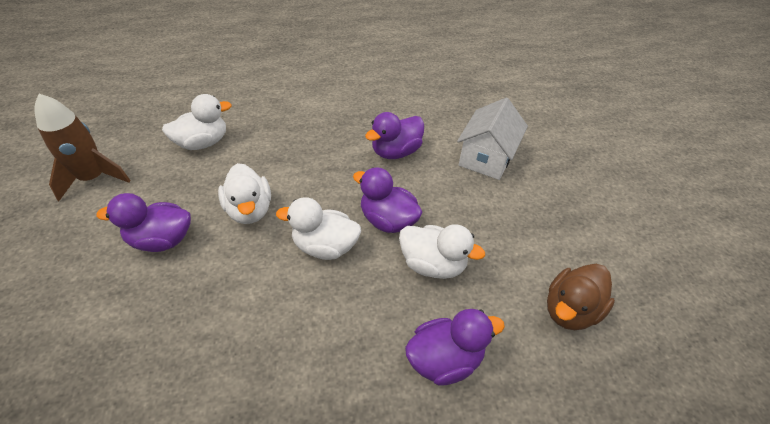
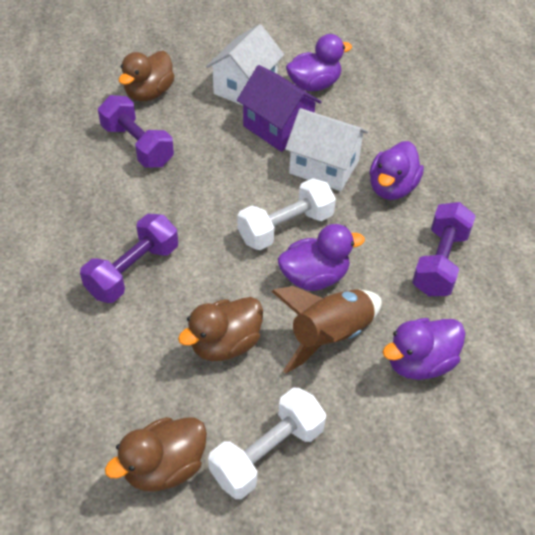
brown duck: 1 -> 3
purple dumbbell: 0 -> 3
purple house: 0 -> 1
white duck: 4 -> 0
white dumbbell: 0 -> 2
white house: 1 -> 2

